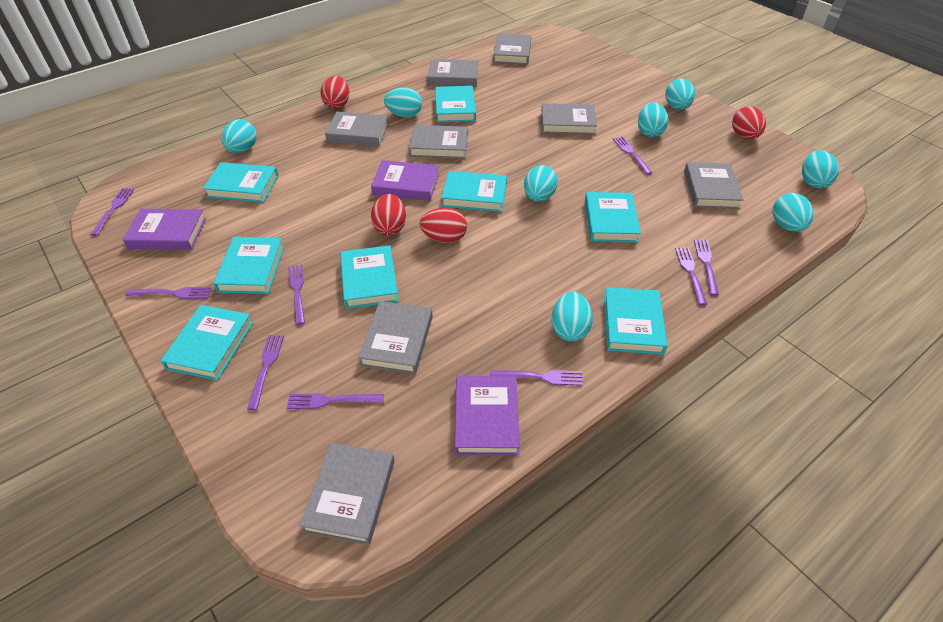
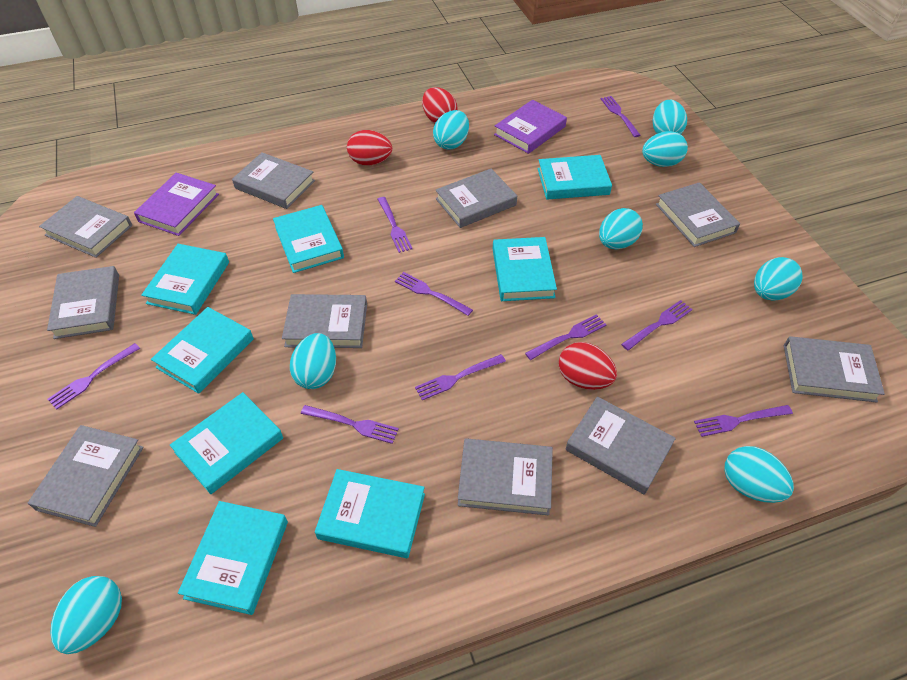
grey book: 8 -> 10
purple book: 3 -> 2
red egg: 4 -> 3

